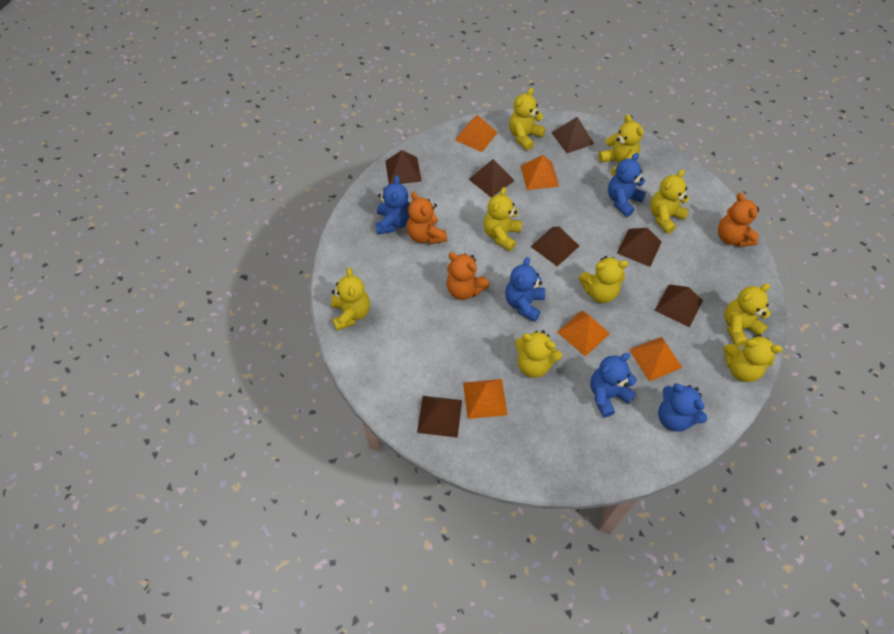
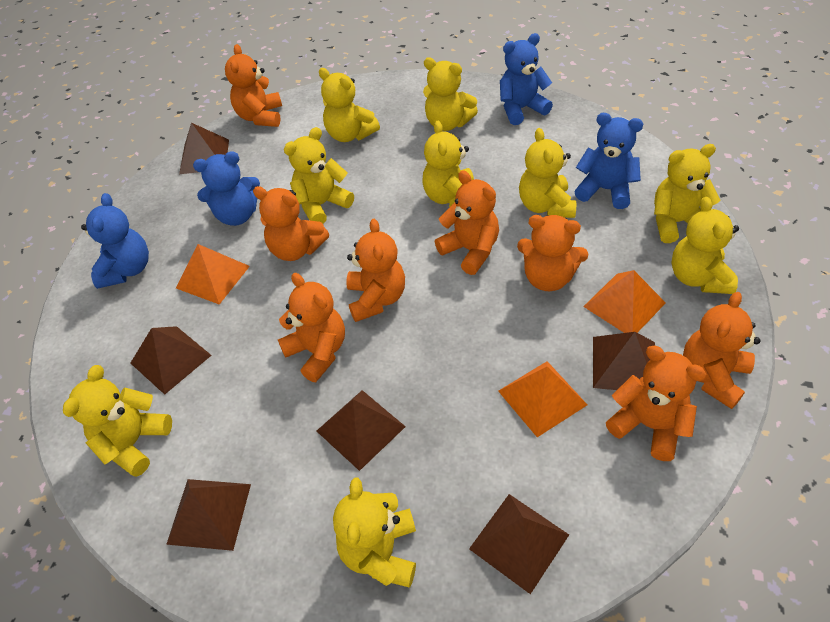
blue teddy bear: 5 -> 4
brown pyramid: 7 -> 6
orange pyramid: 5 -> 3
orange teddy bear: 3 -> 8

